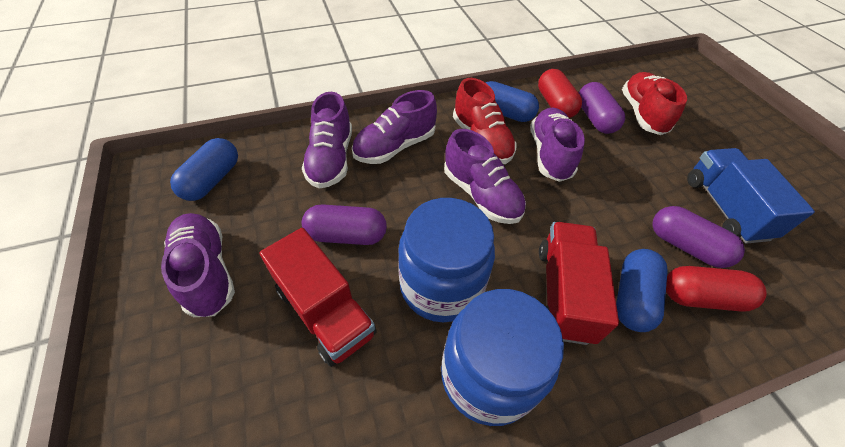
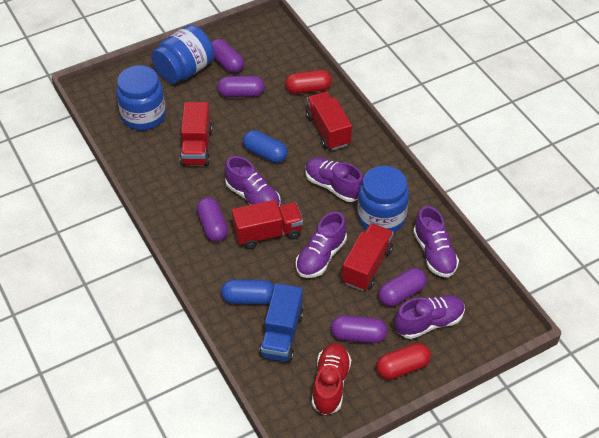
blue capsule: 3 -> 2
blue jar: 2 -> 3
purple capsule: 3 -> 5
red shoe: 2 -> 1
red truck: 2 -> 4

